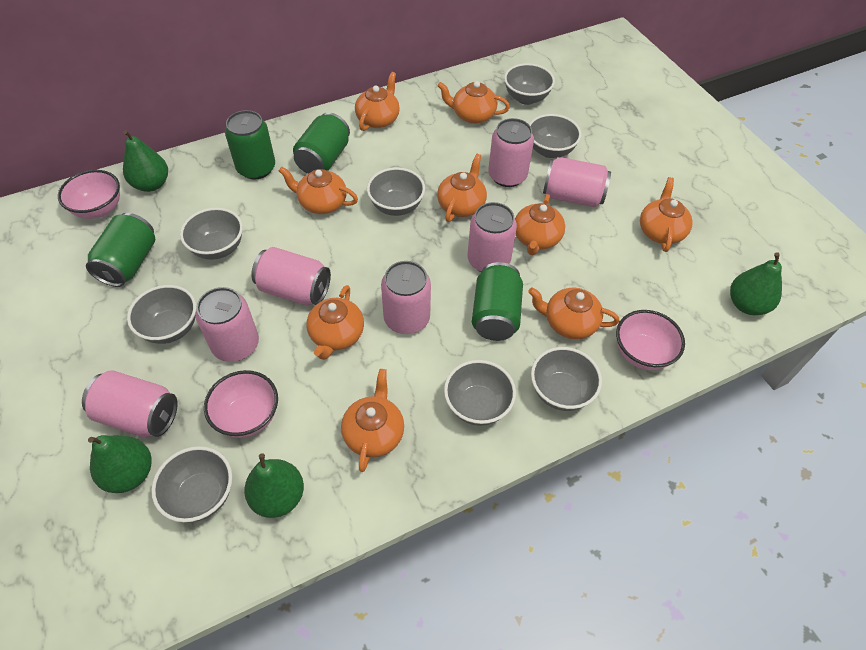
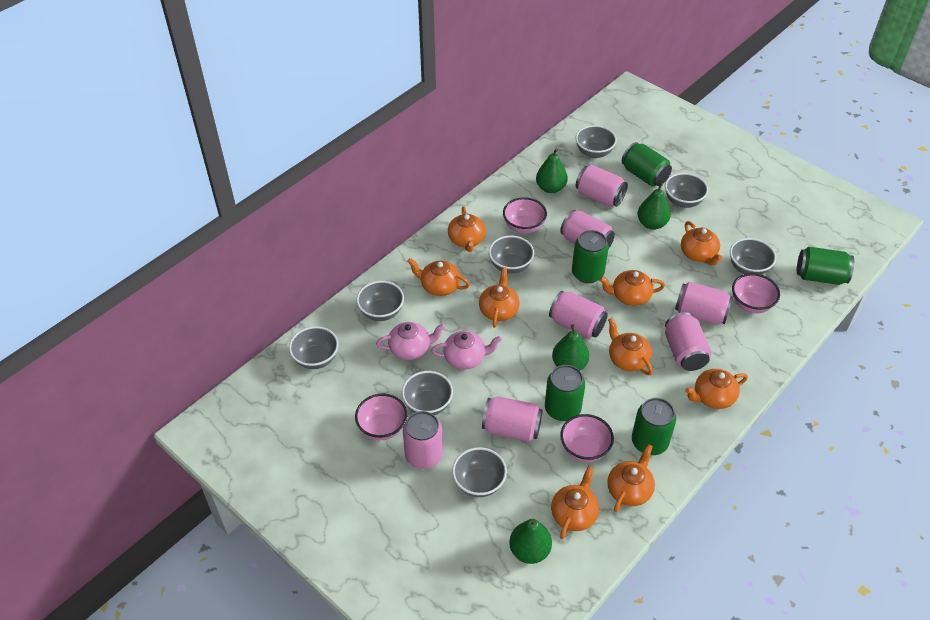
green can: 4 -> 5
pink bowl: 3 -> 4
pink teapot: 0 -> 2

